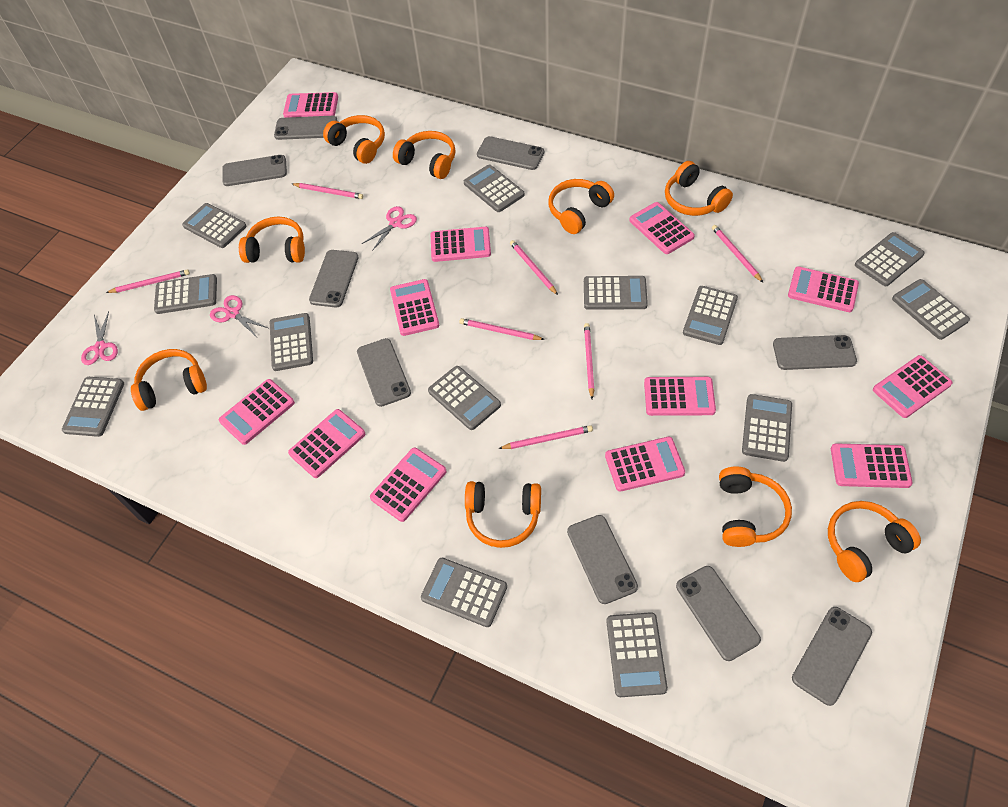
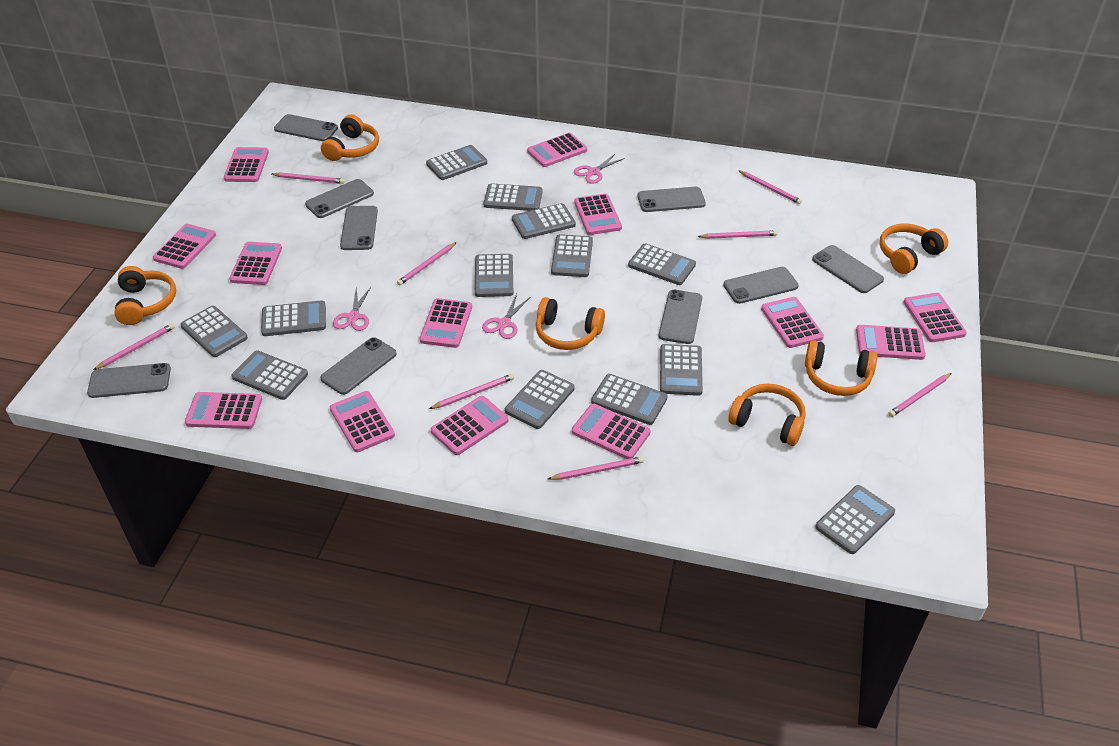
orange headphones: 9 -> 6
pink calculator: 12 -> 13
pink pencil: 7 -> 8

